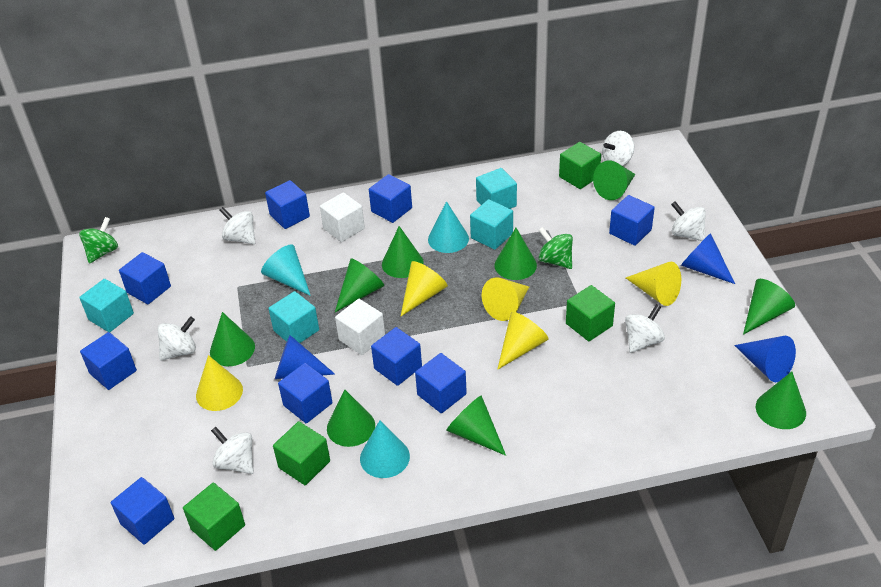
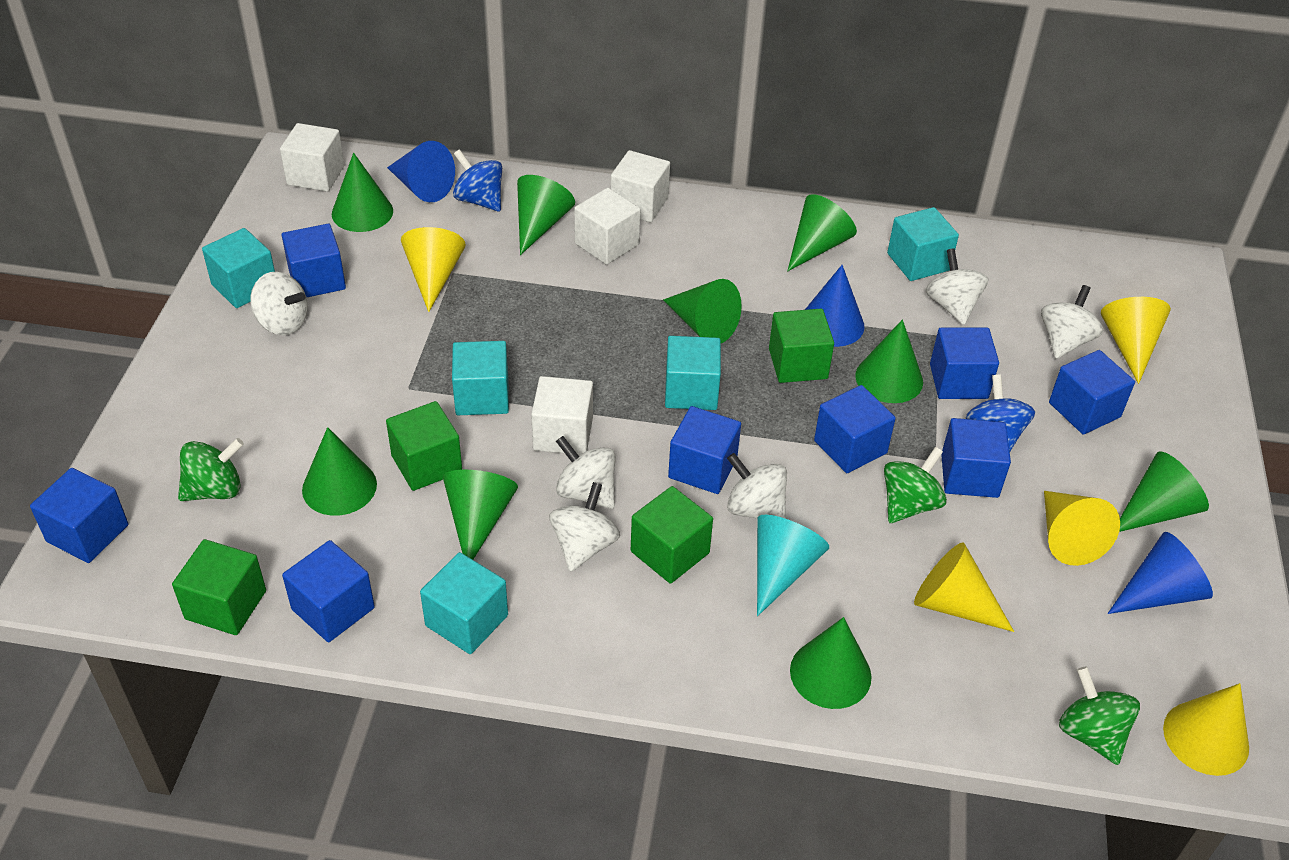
blue cube: 9 -> 8
blue spinning top: 0 -> 2
green spinning top: 2 -> 3
turquoise cone: 3 -> 1
turquoise cube: 4 -> 5
white cube: 2 -> 4

